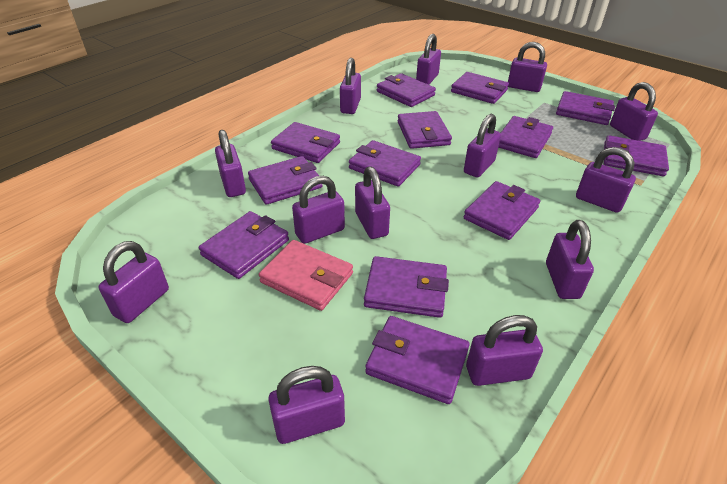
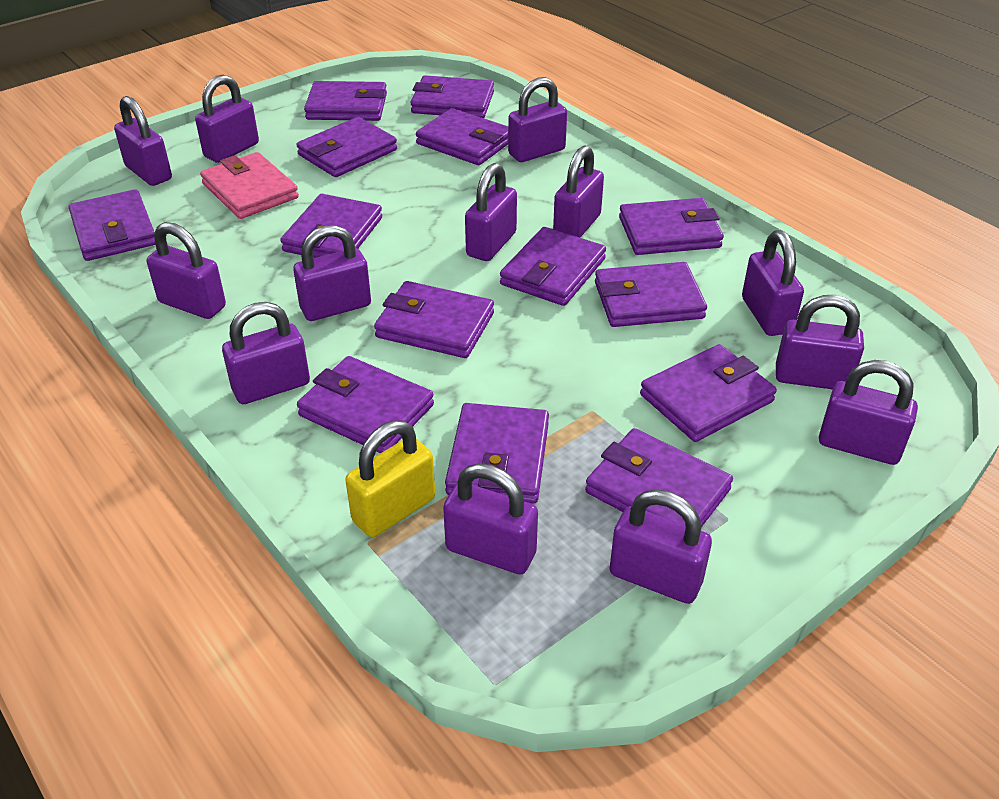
purple wallet: 13 -> 14
yellow padlock: 0 -> 1

